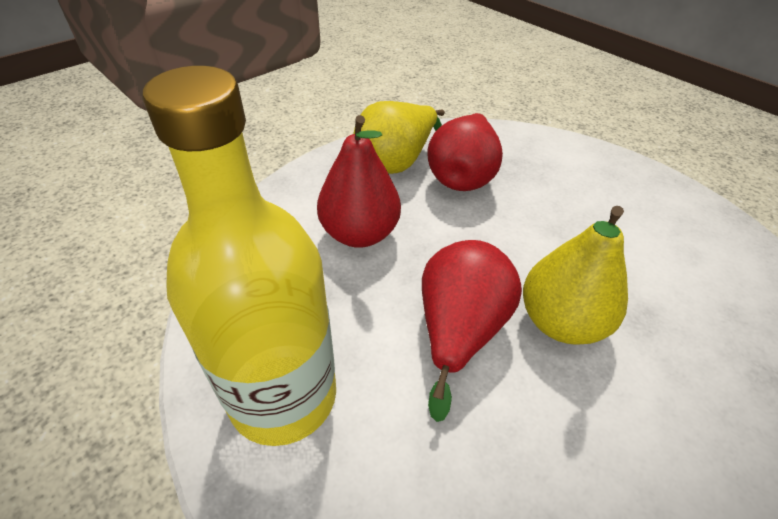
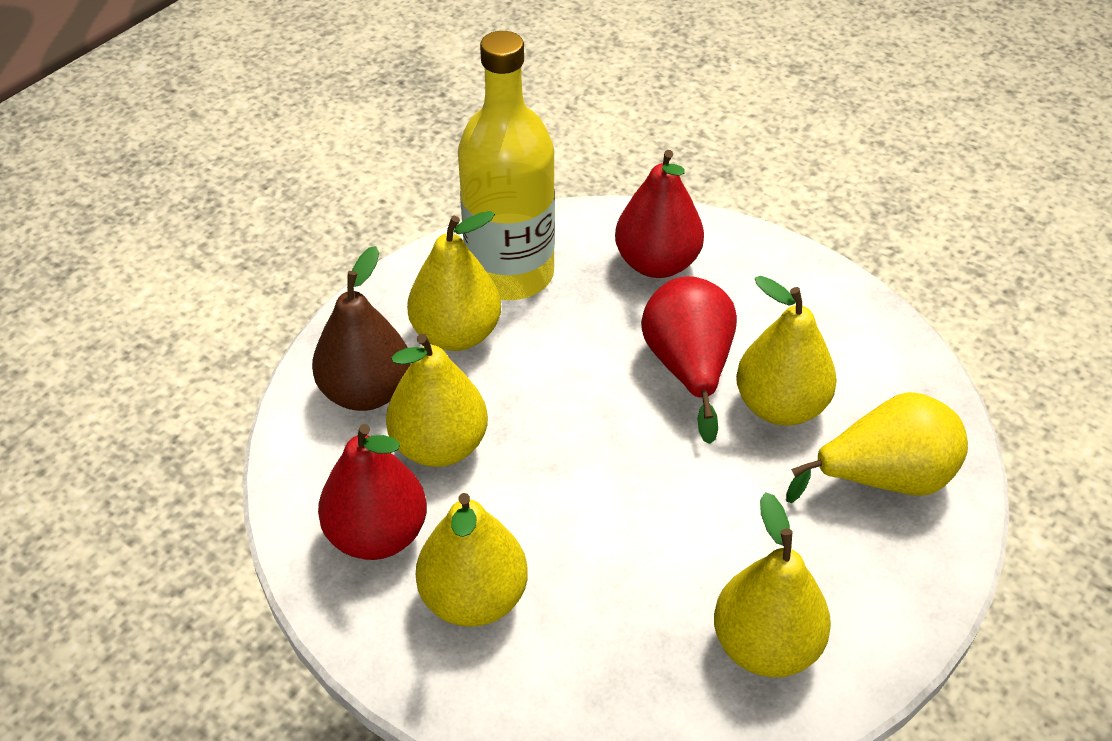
brown pear: 0 -> 1
yellow pear: 2 -> 6

